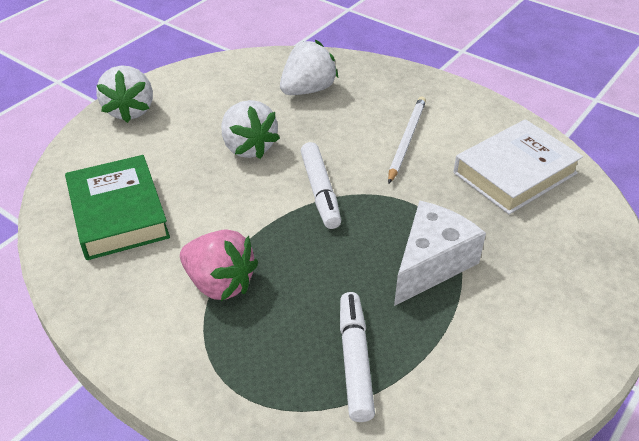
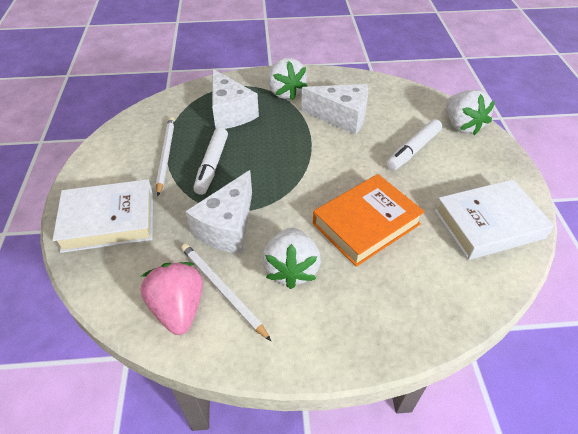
green book: 1 -> 0
orange book: 0 -> 1
white book: 1 -> 2
white cheese: 1 -> 3
white pencil: 1 -> 2

